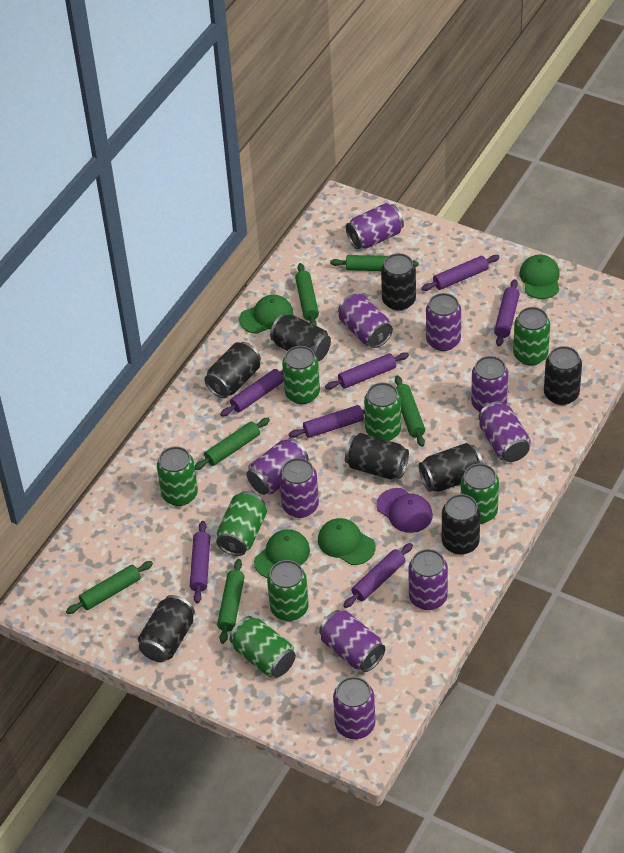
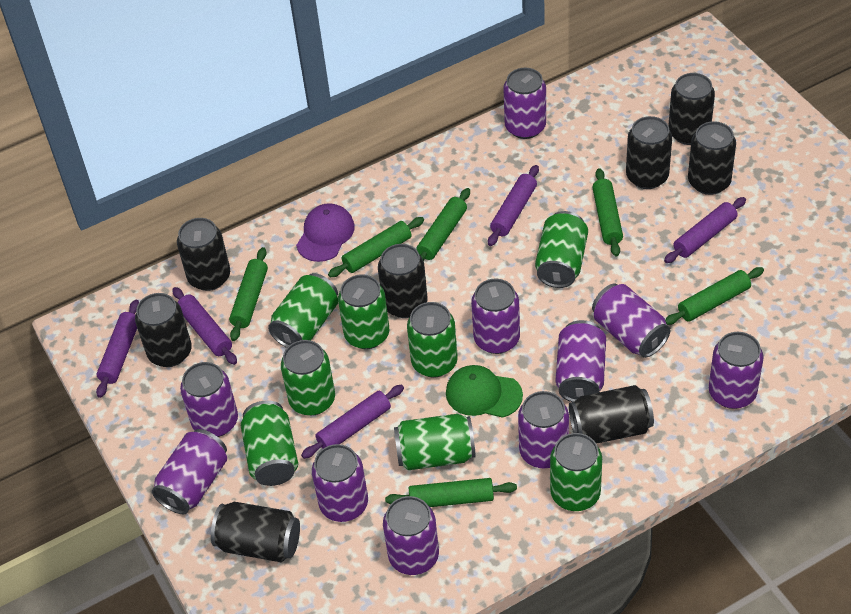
green cap: 4 -> 1
purple rolling pin: 7 -> 5

